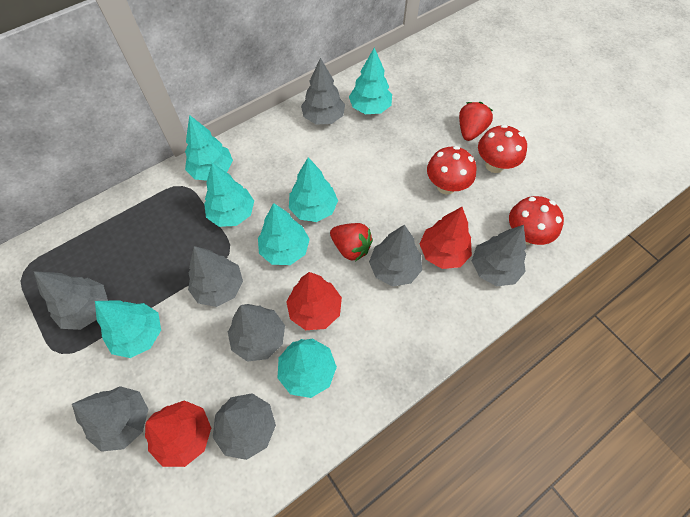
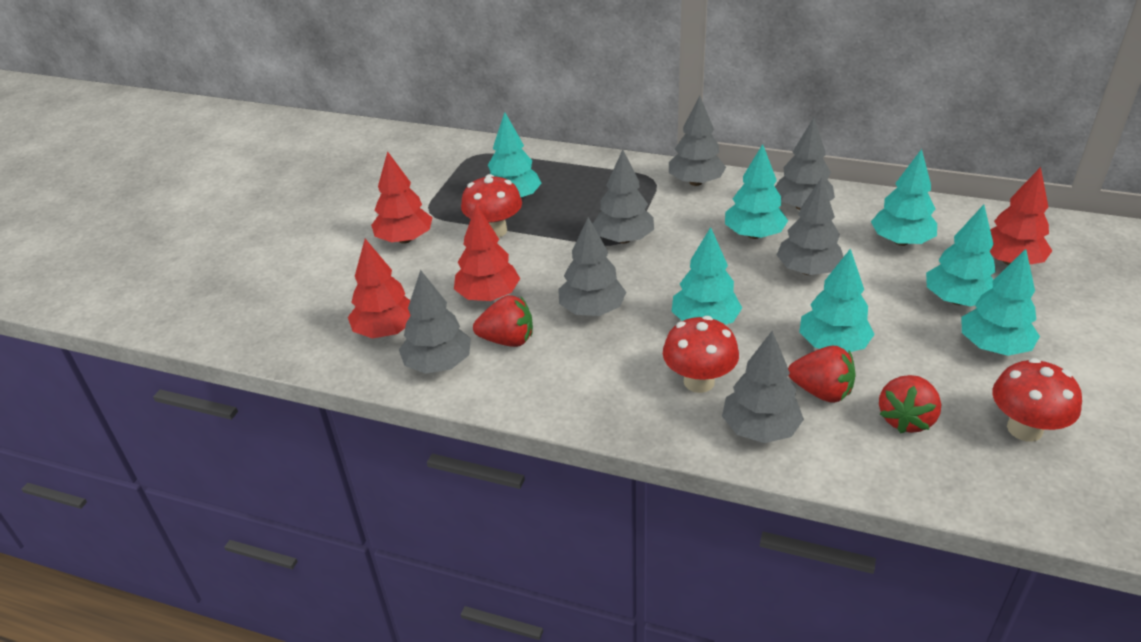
grey tree: 8 -> 7
red strawberry: 2 -> 3
red tree: 3 -> 4

